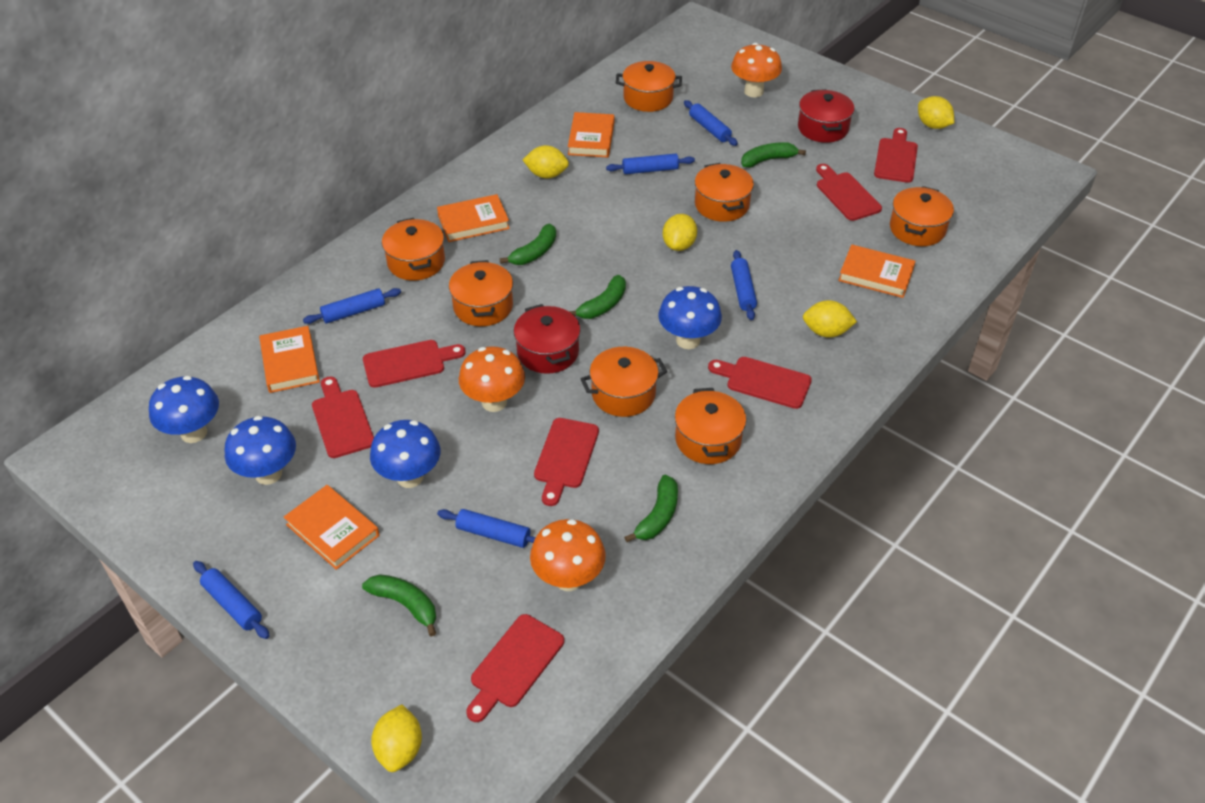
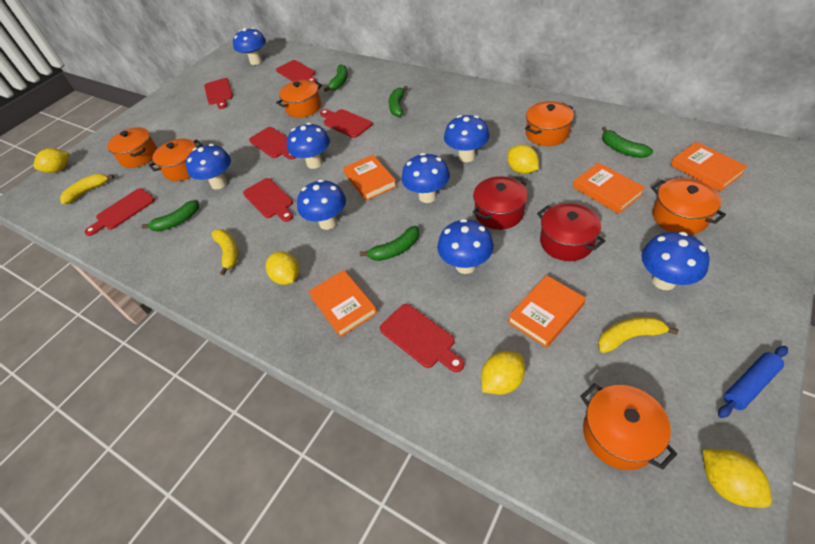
blue mushroom: 4 -> 8
blue rolling pin: 6 -> 1
orange mushroom: 3 -> 0
orange pot: 7 -> 6
yellow banana: 0 -> 3

